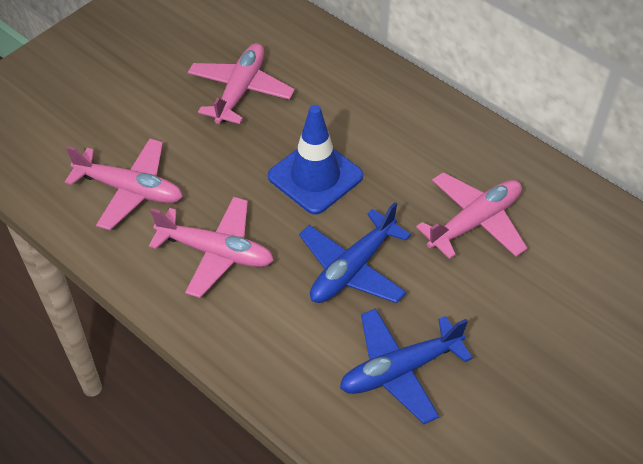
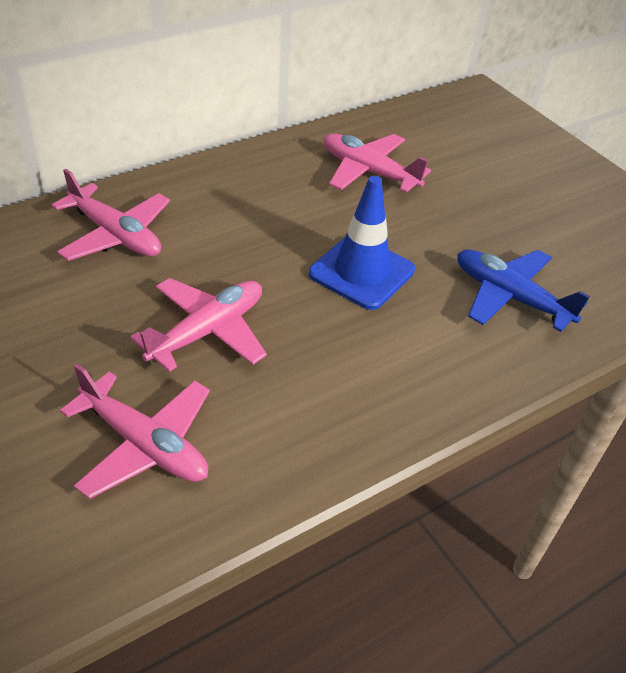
blue plane: 2 -> 1

